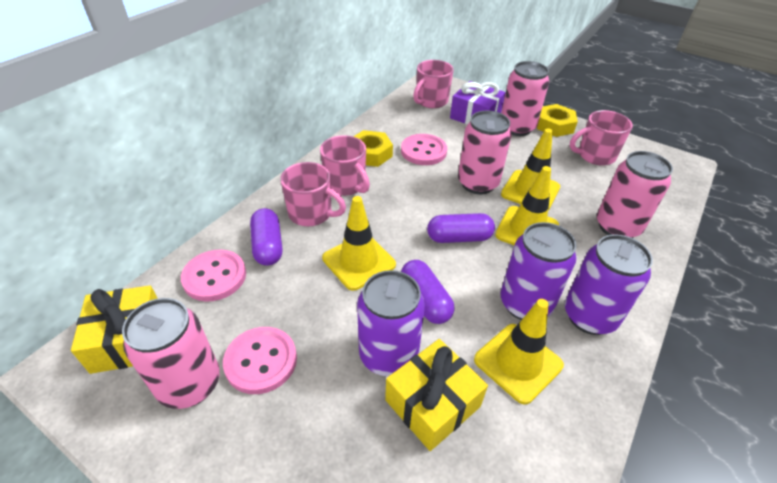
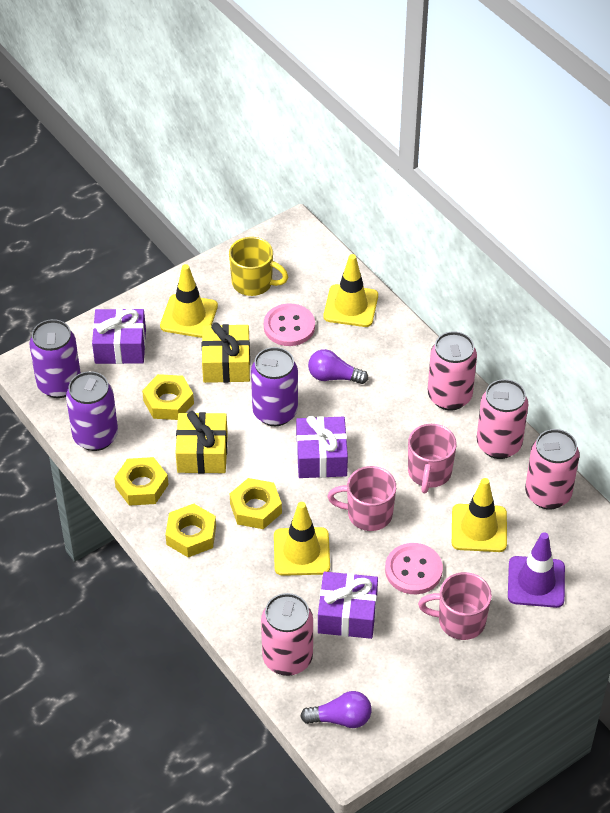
pink button: 3 -> 2
pink mug: 4 -> 3
purple capsule: 3 -> 0
purple gift: 1 -> 3
purple light bulb: 0 -> 2
purple traffic cone: 0 -> 1
yellow mug: 0 -> 1
yellow nut: 2 -> 4

